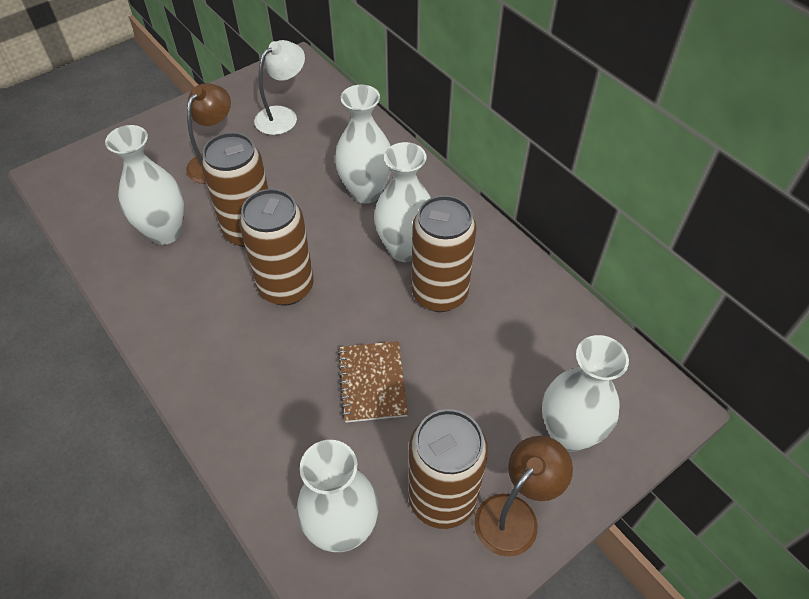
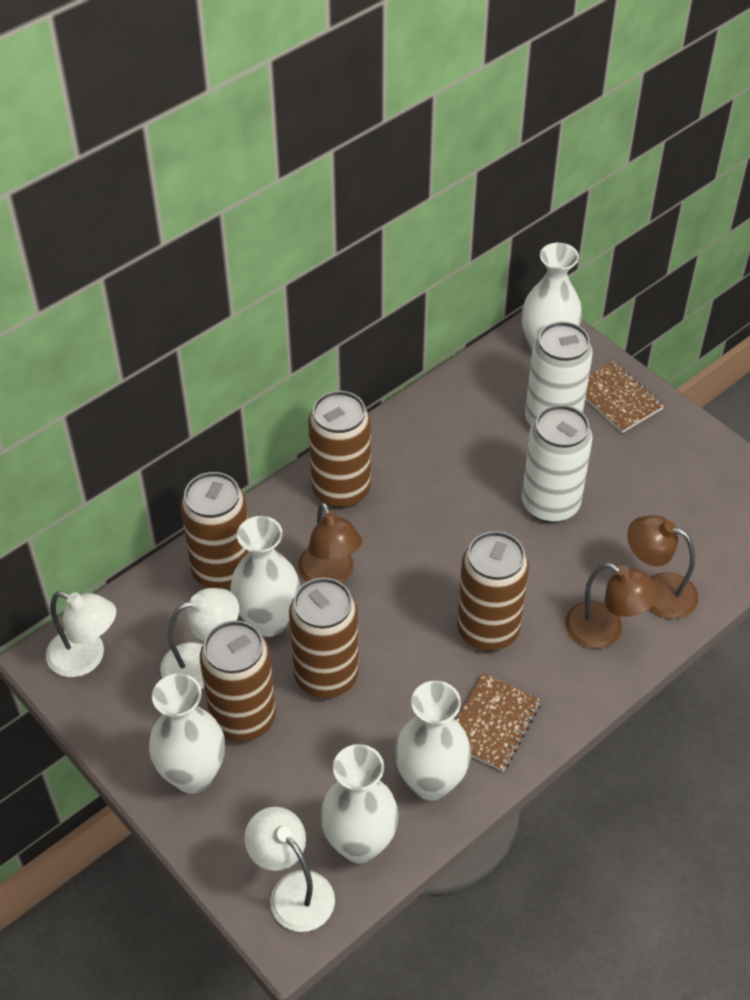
brown can: 4 -> 5
brown lamp: 2 -> 3
brown notebook: 1 -> 2
white can: 0 -> 2
white lamp: 1 -> 3

